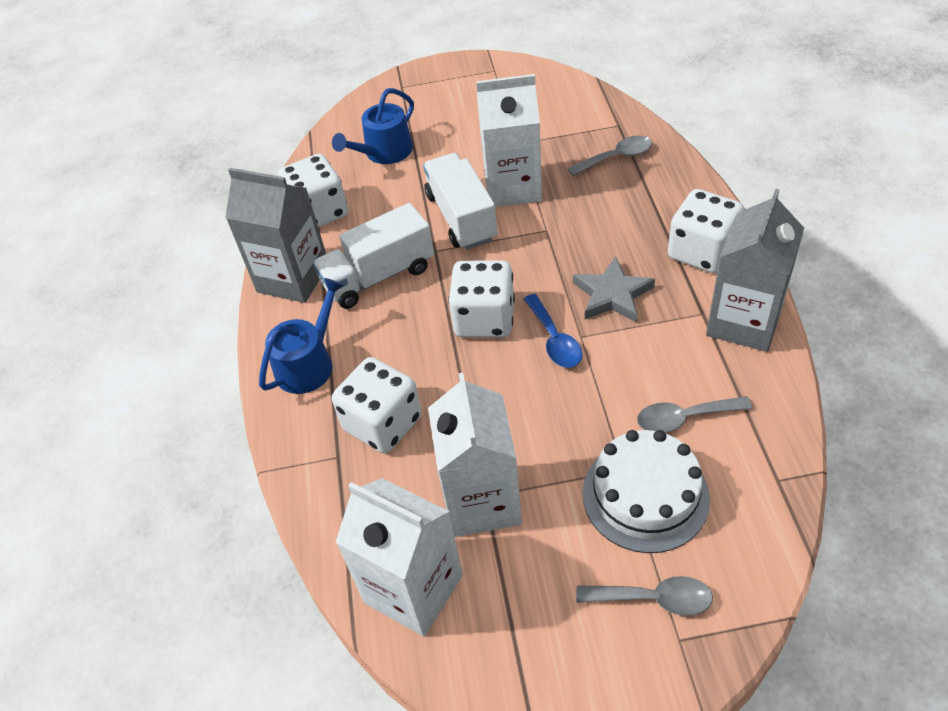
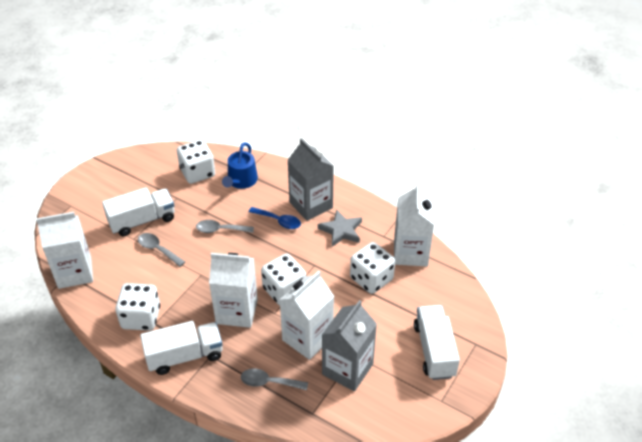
blue watering can: 2 -> 1
white cake: 1 -> 0
white carton: 3 -> 4
white truck: 2 -> 3

